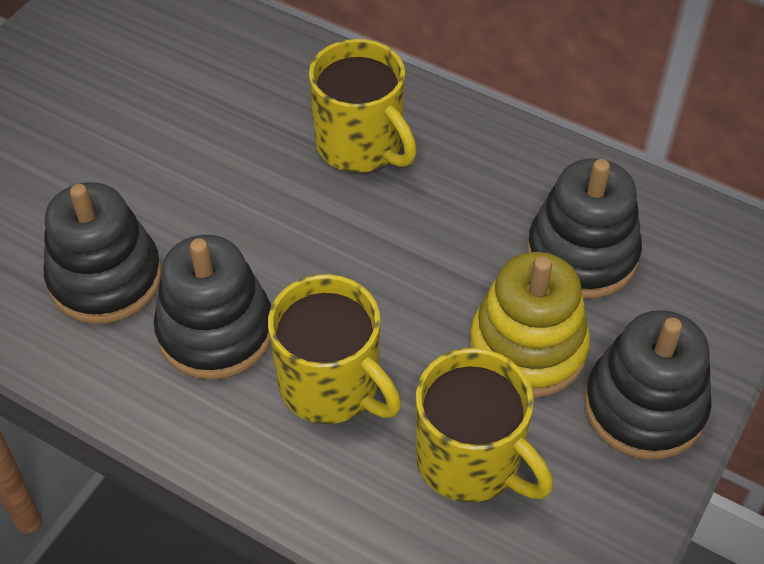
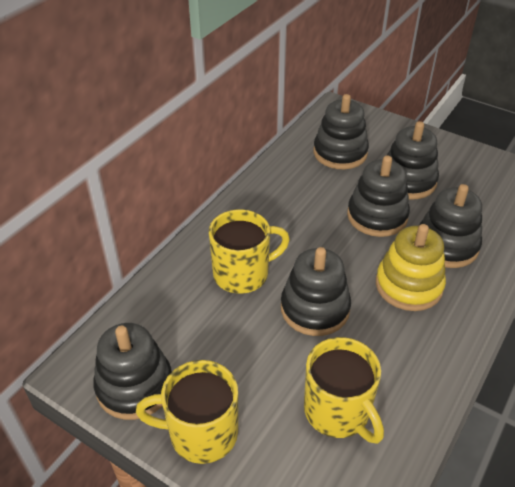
black stacking toy: 4 -> 6

